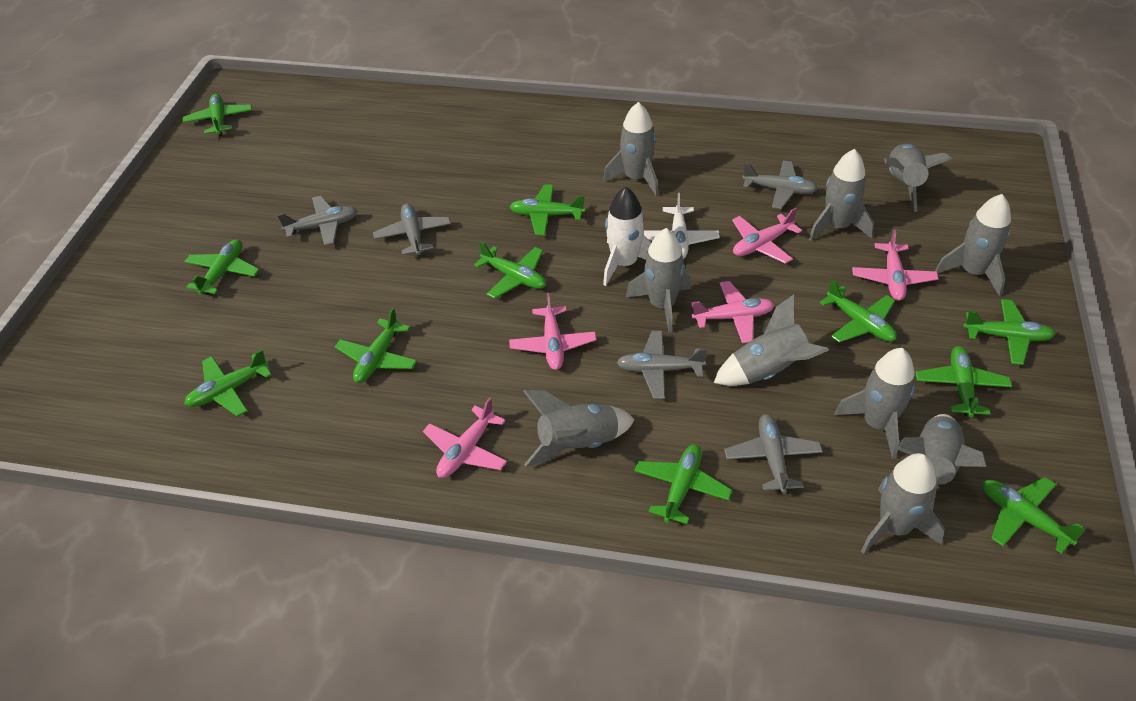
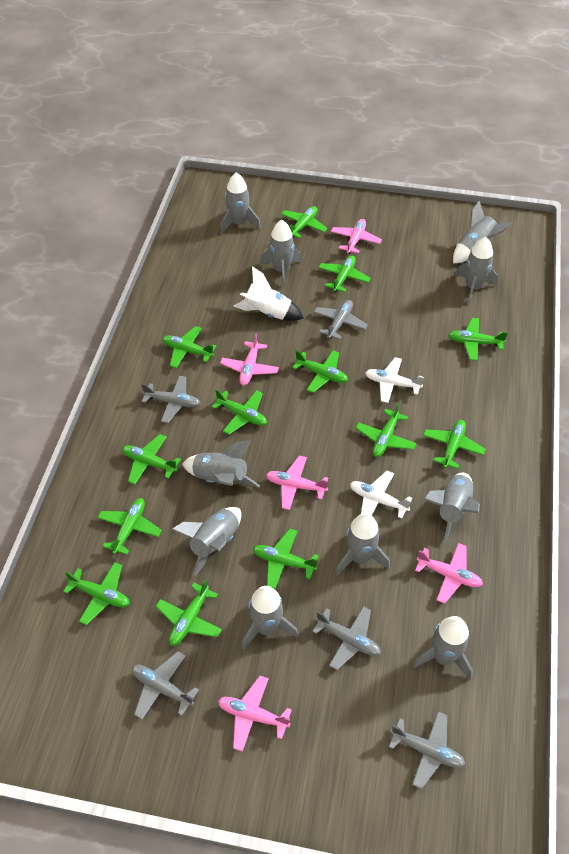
green plane: 11 -> 13
white plane: 1 -> 2

